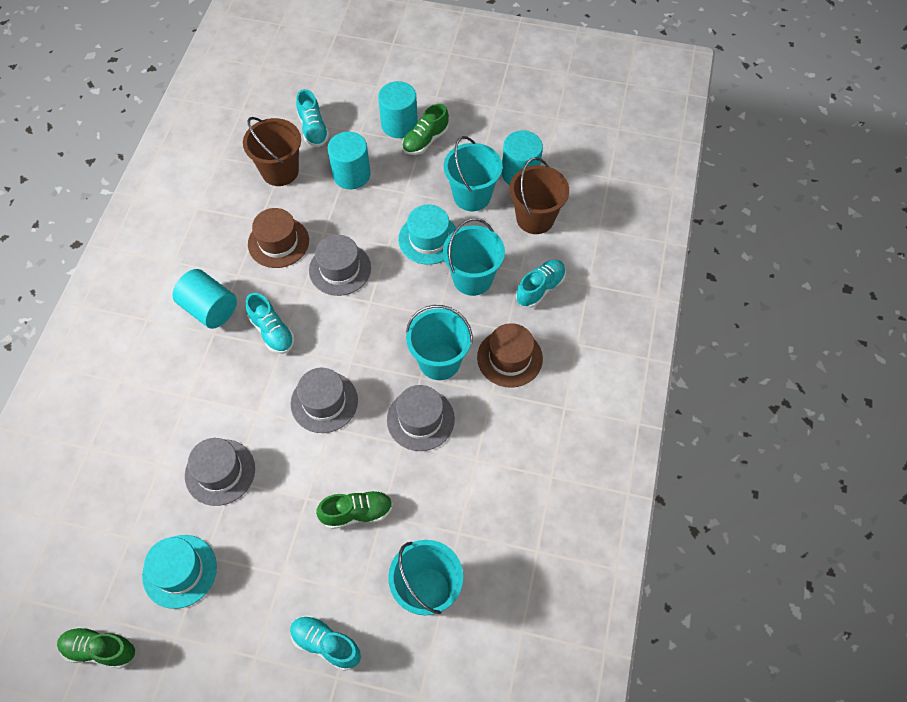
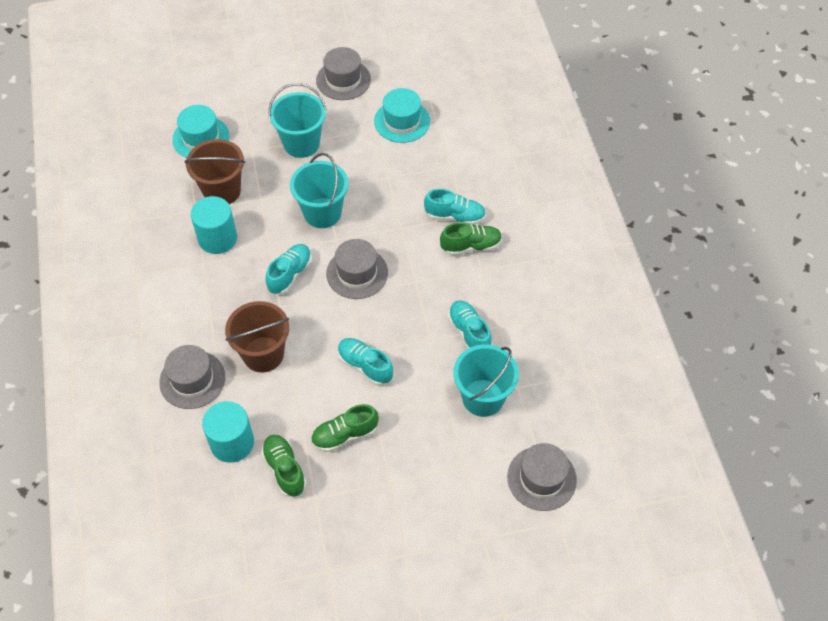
brown hat: 2 -> 0
turquoise bucket: 4 -> 3
turquoise cylinder: 4 -> 2

